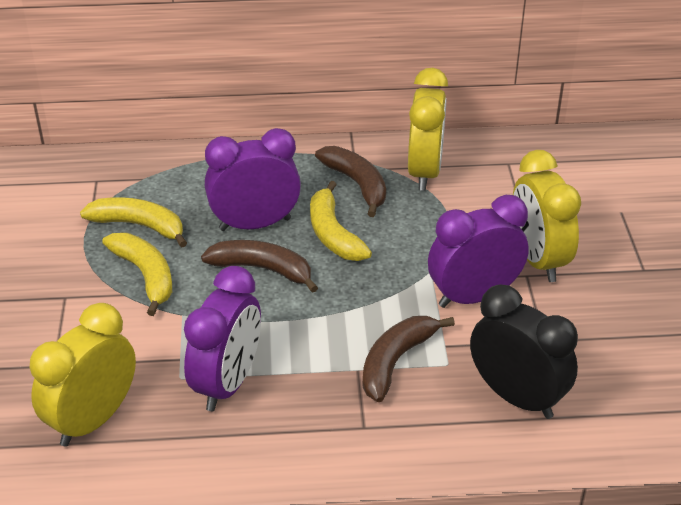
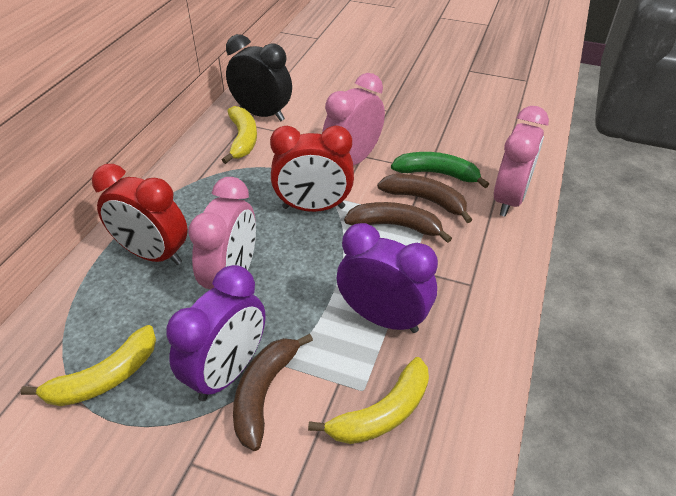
green banana: 0 -> 1
pink clock: 0 -> 3
purple clock: 3 -> 2
red clock: 0 -> 2
yellow clock: 3 -> 0

